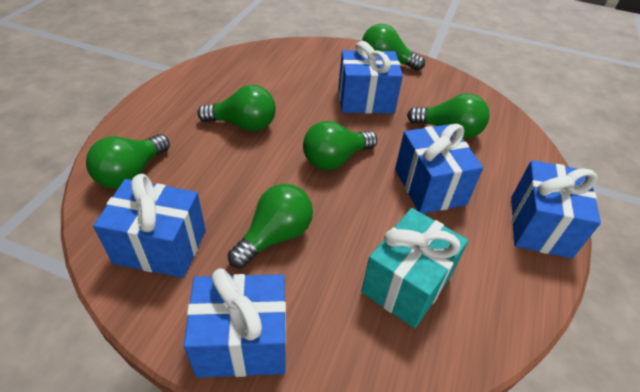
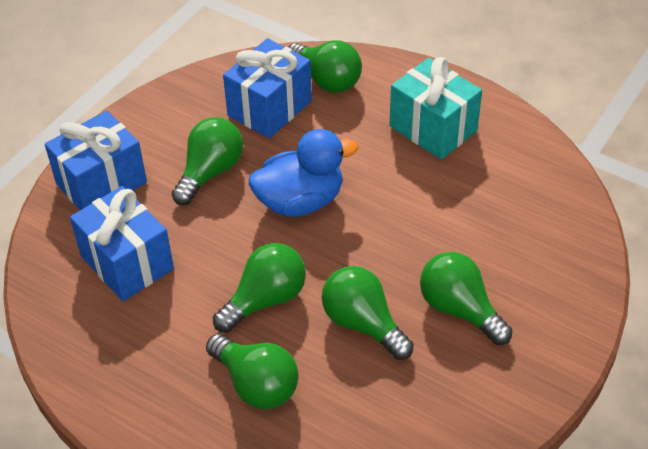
blue duck: 0 -> 1
blue gift: 5 -> 3

